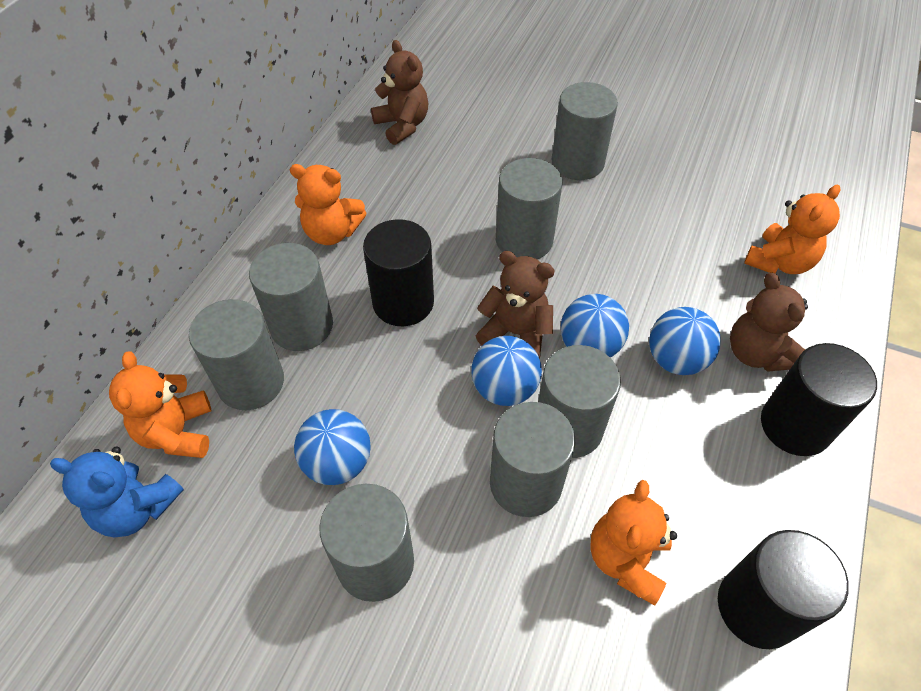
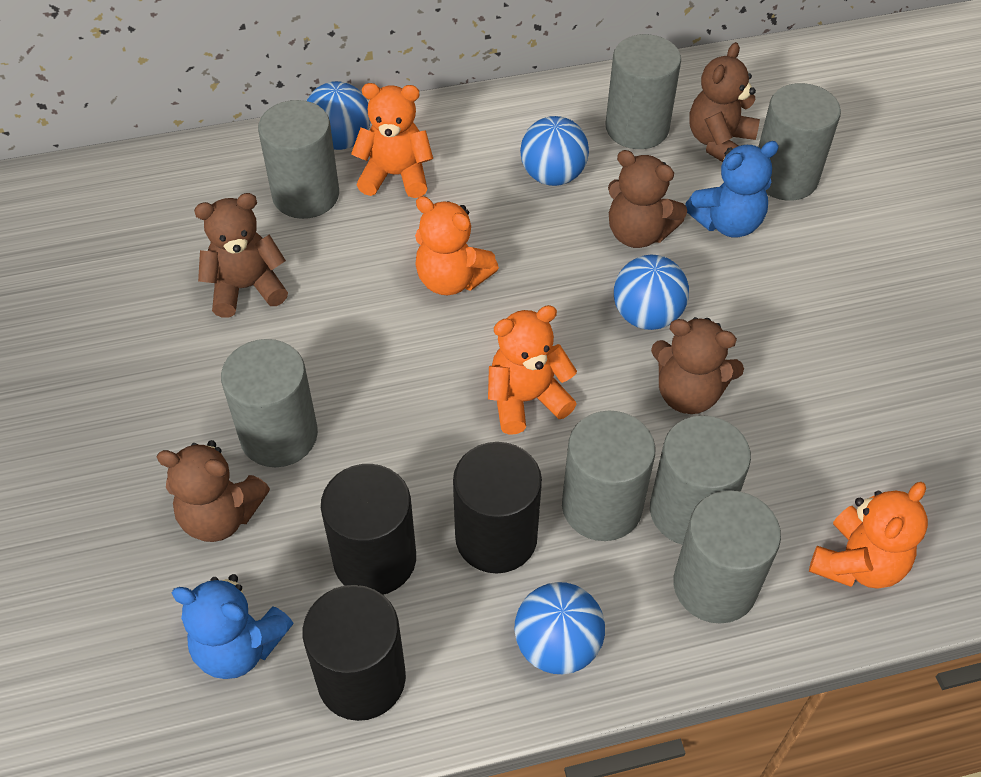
blue teddy bear: 1 -> 2
brown teddy bear: 3 -> 5

